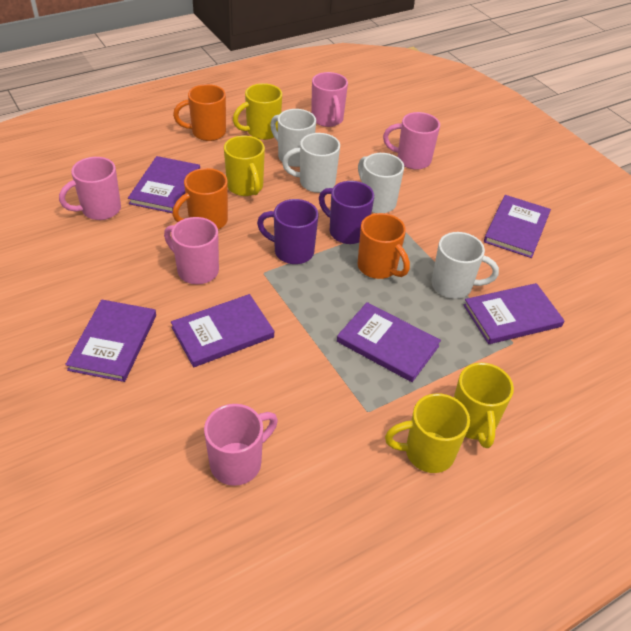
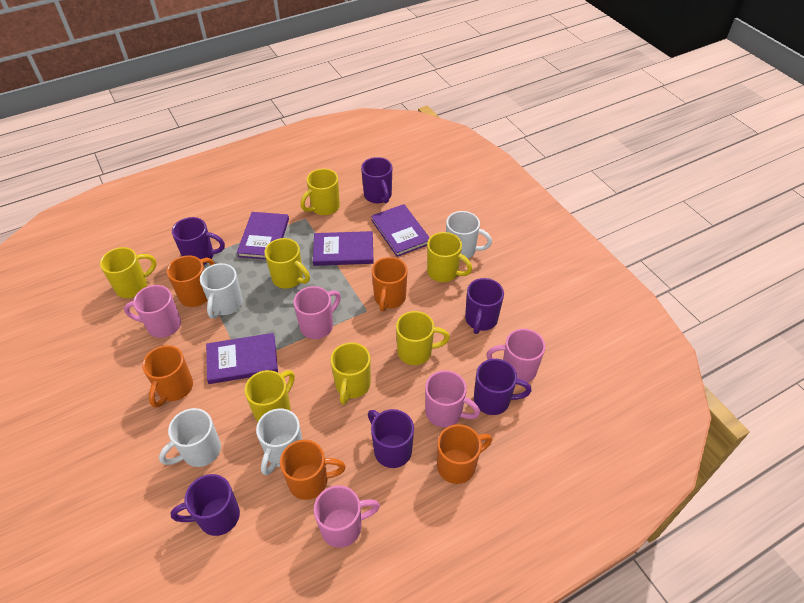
orange mug: 3 -> 5
purple book: 6 -> 4
purple mug: 2 -> 6
yellow mug: 4 -> 7

